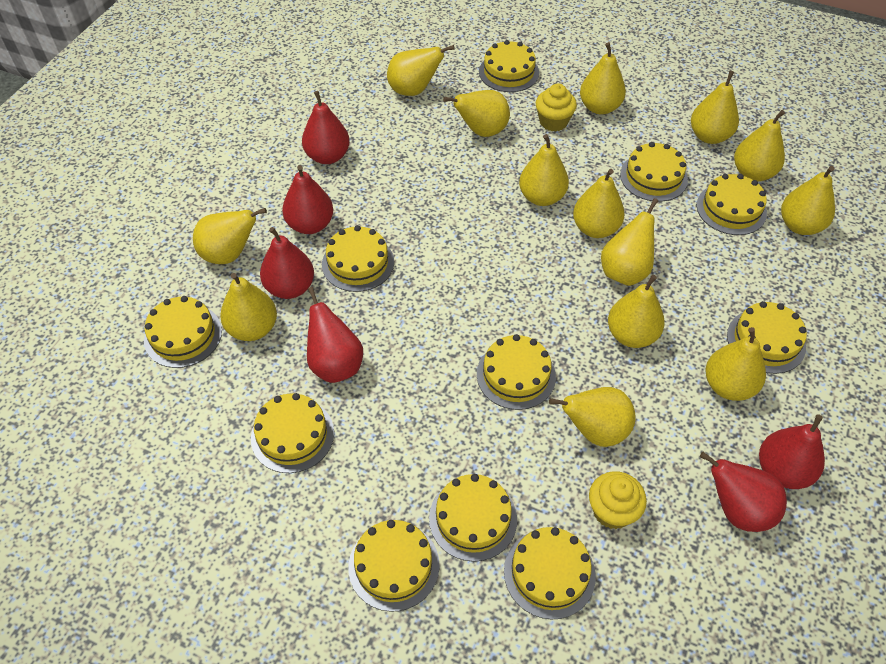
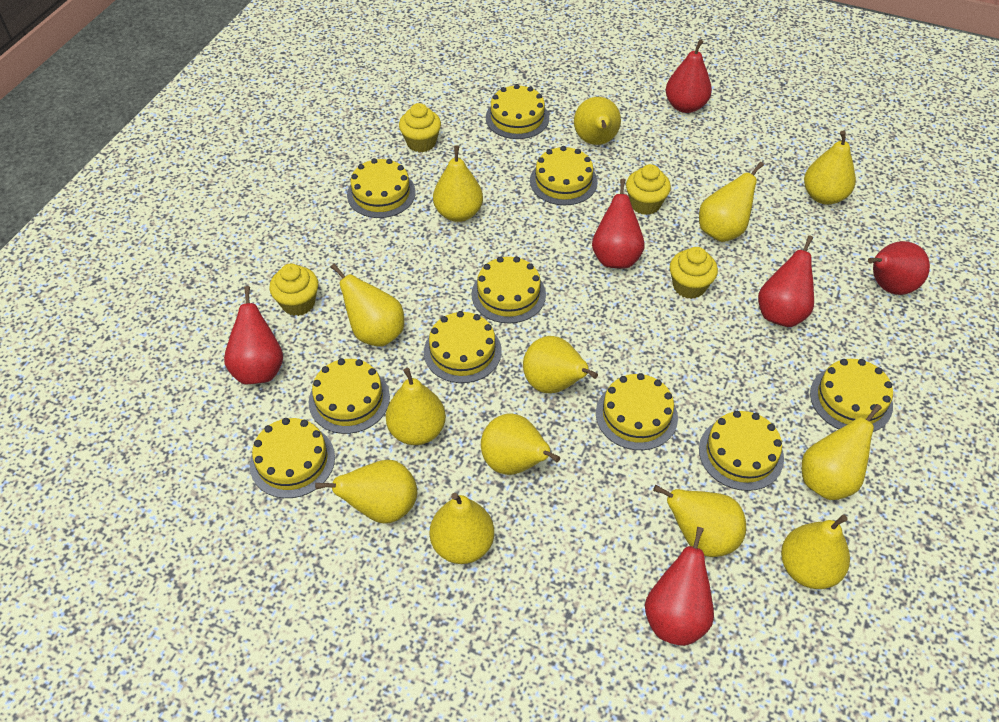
yellow cake: 11 -> 10
yellow cupcake: 2 -> 4
yellow pear: 14 -> 13

